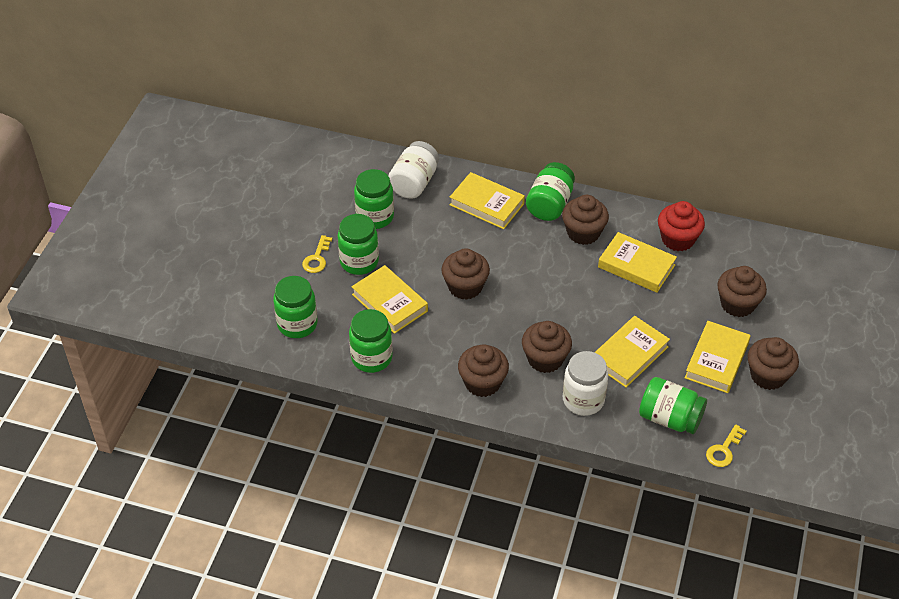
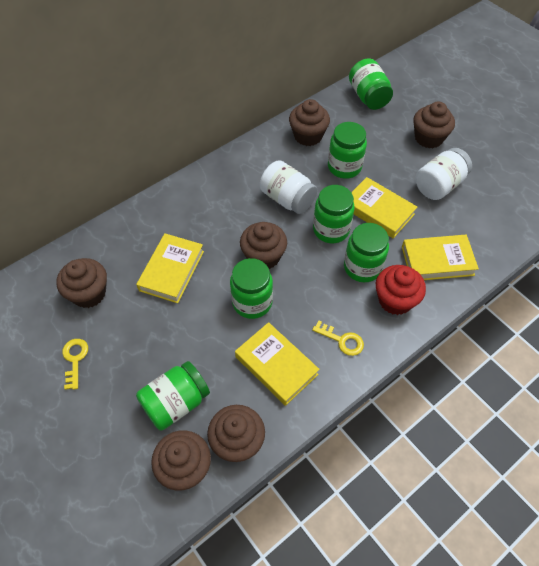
yellow book: 5 -> 4

